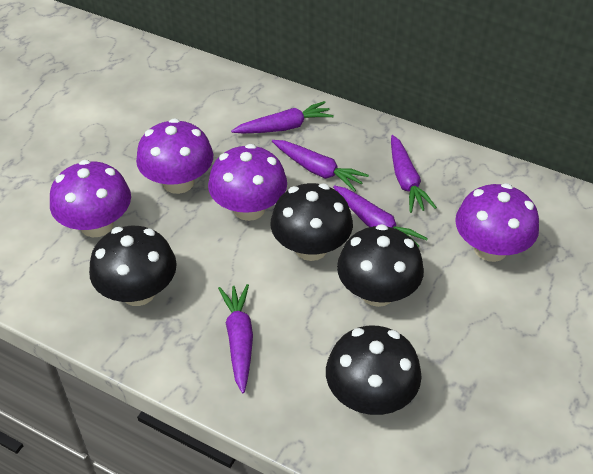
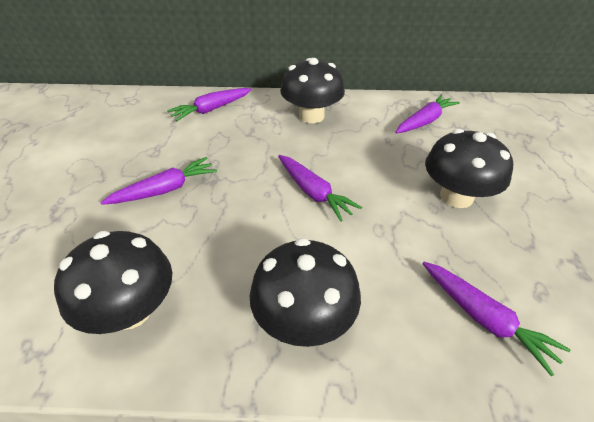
purple mushroom: 4 -> 0

